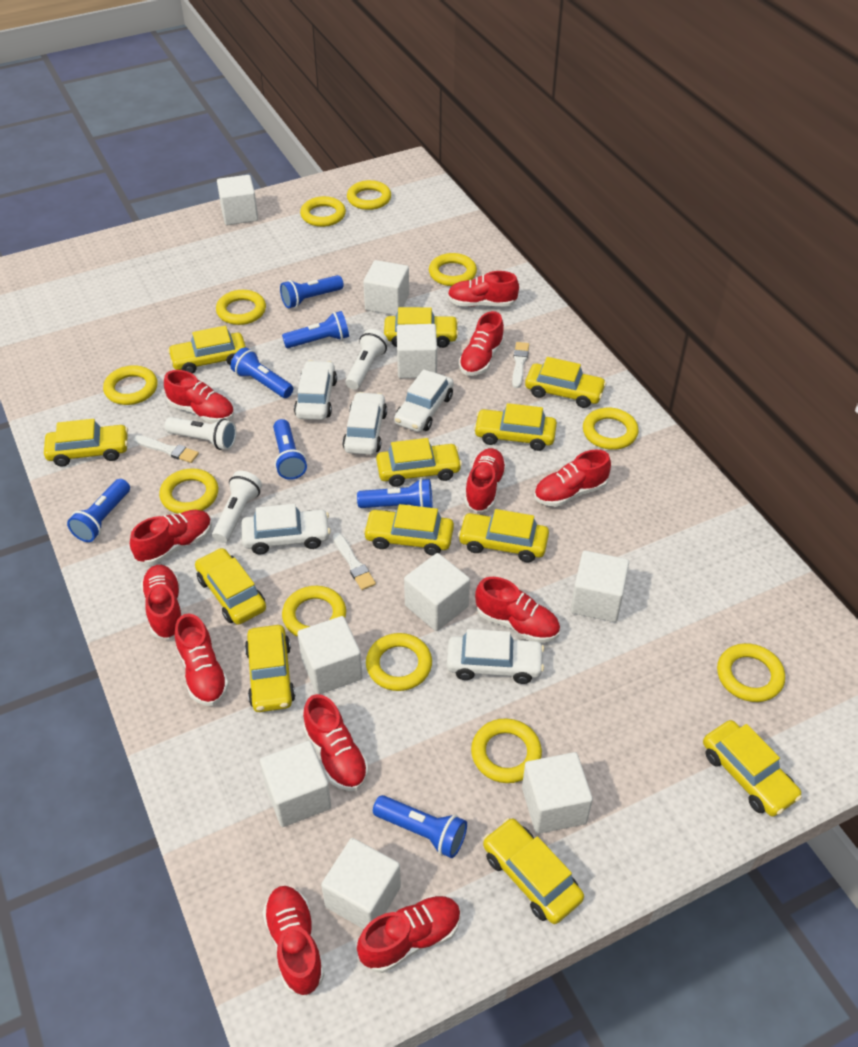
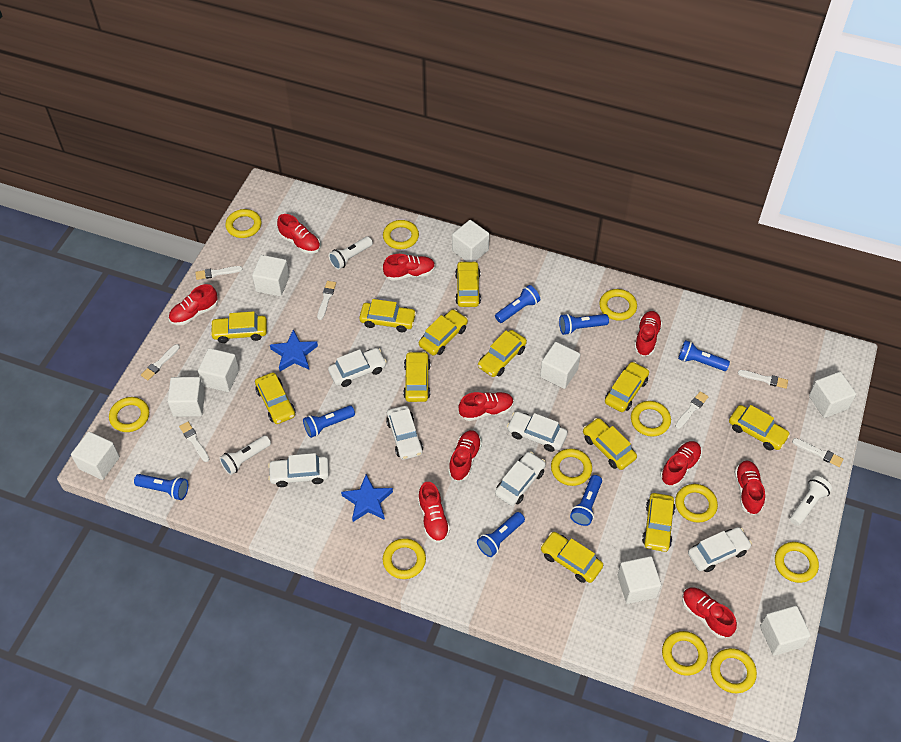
blue star: 0 -> 2
red shoe: 12 -> 10
white brush: 3 -> 7
white car: 5 -> 6

